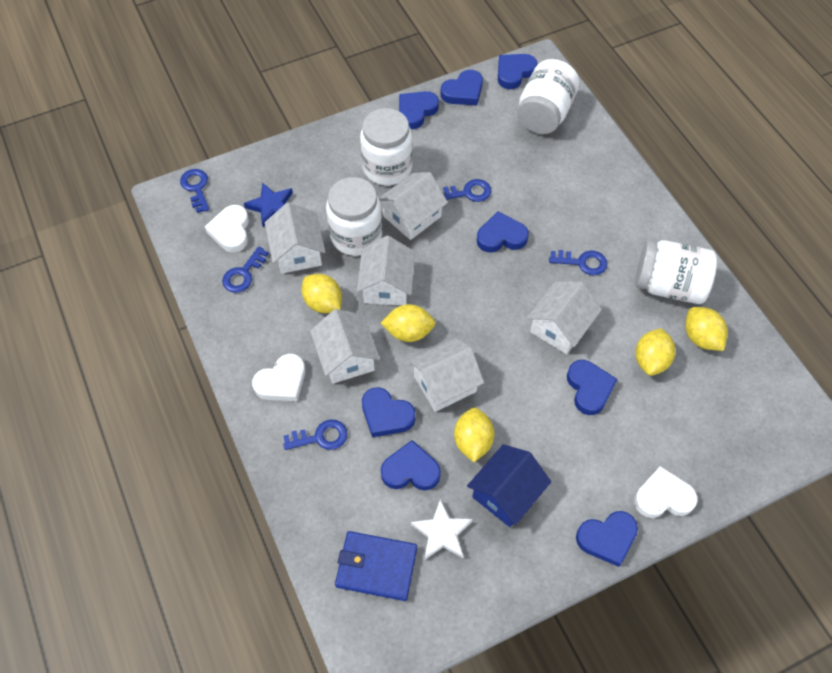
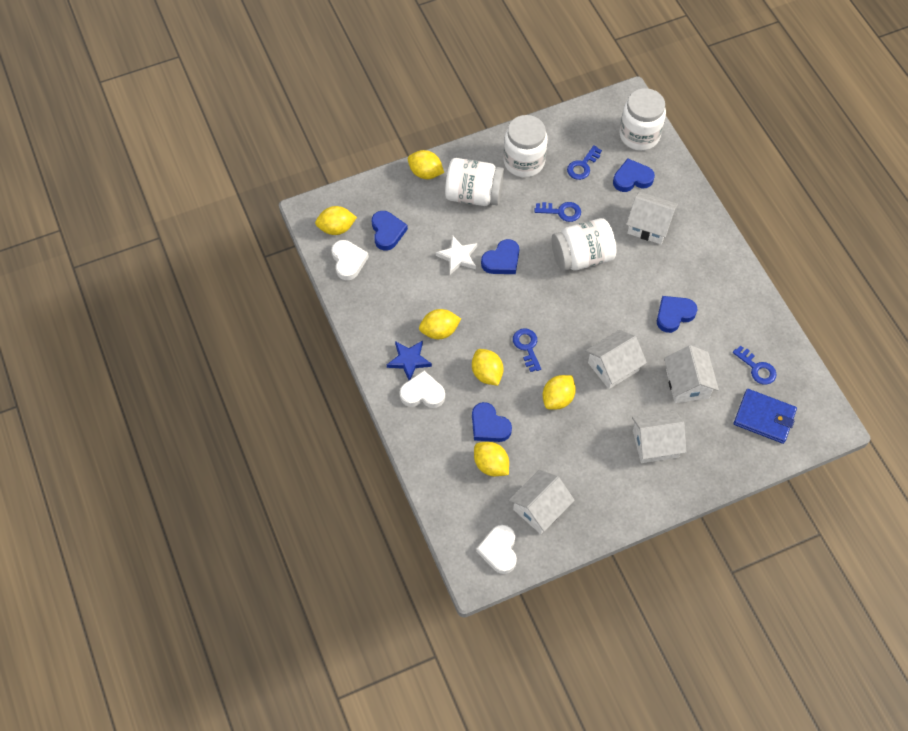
blue heart: 8 -> 5
blue house: 1 -> 0
blue key: 5 -> 4
white house: 6 -> 5
yellow lemon: 5 -> 6

